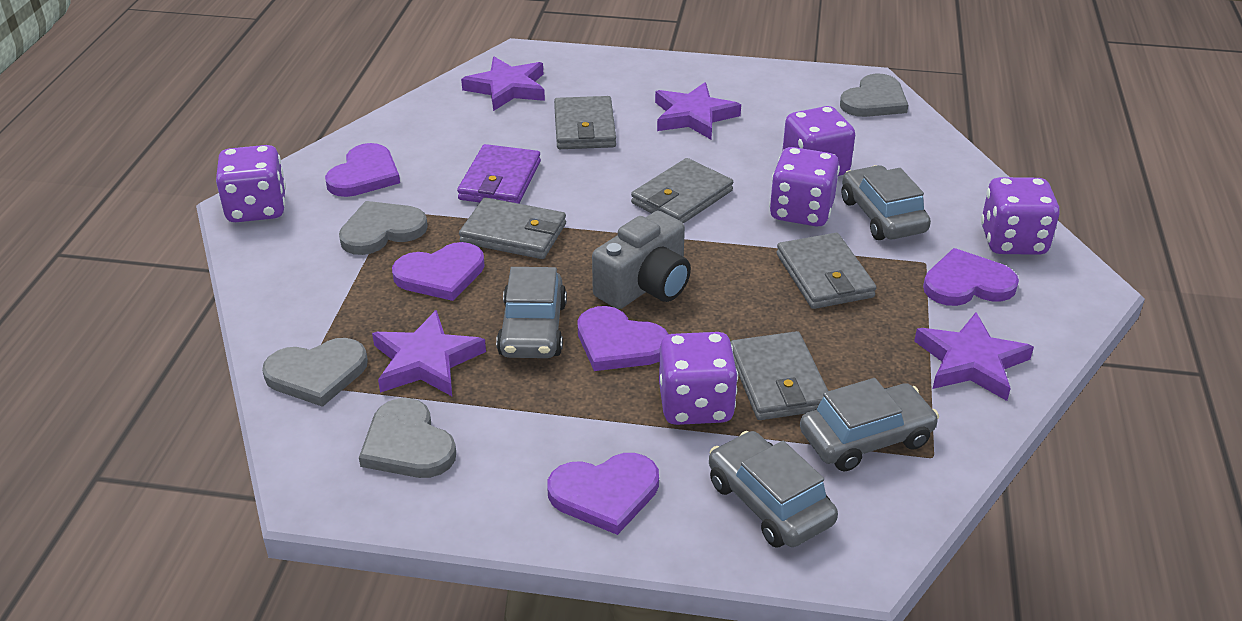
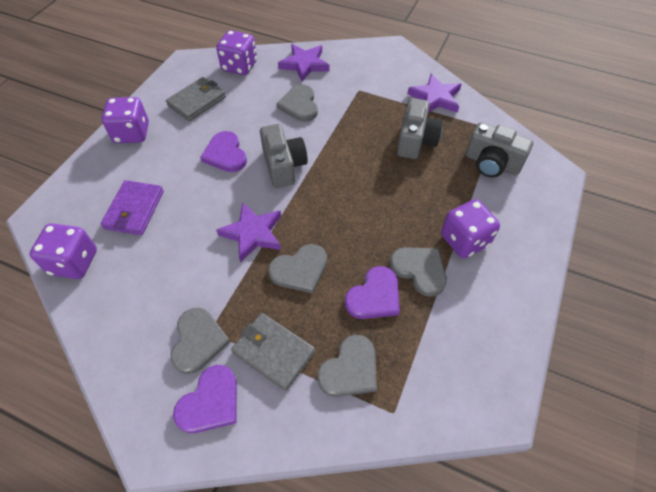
grey camera: 1 -> 3
grey car: 4 -> 0
grey heart: 4 -> 5
grey wallet: 5 -> 2
purple dice: 5 -> 4
purple heart: 5 -> 3
purple star: 4 -> 3

